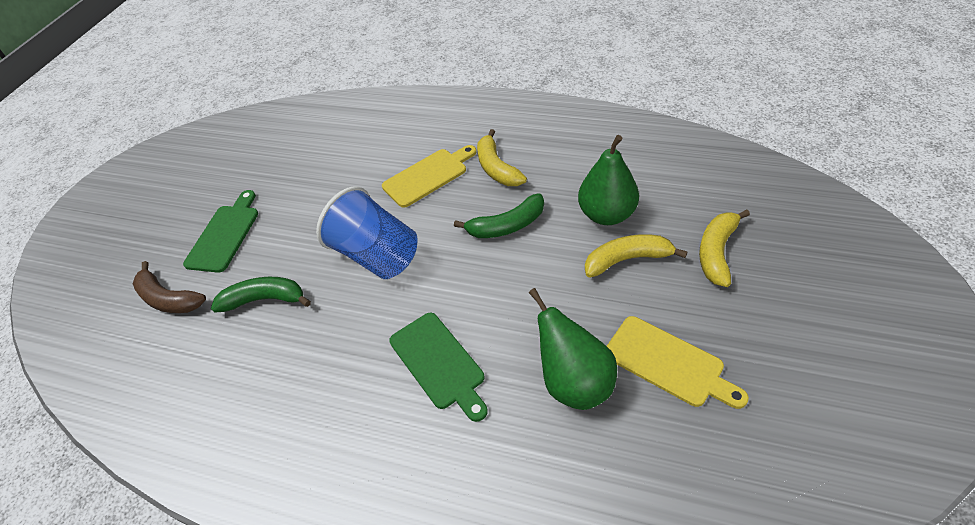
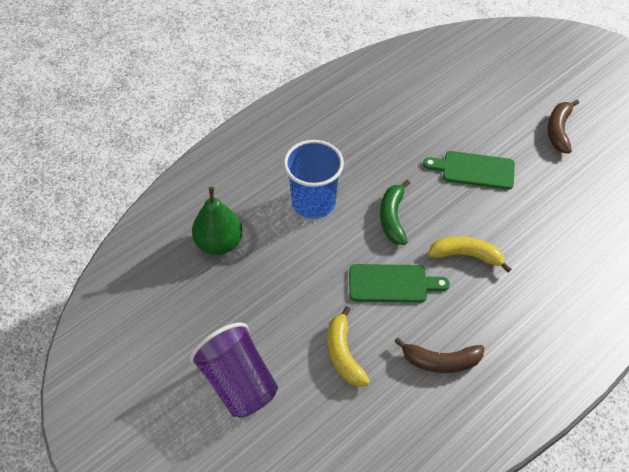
brown banana: 1 -> 2
green banana: 2 -> 1
green pear: 2 -> 1
purple cup: 0 -> 1
yellow banana: 3 -> 2
yellow cutting board: 2 -> 0

